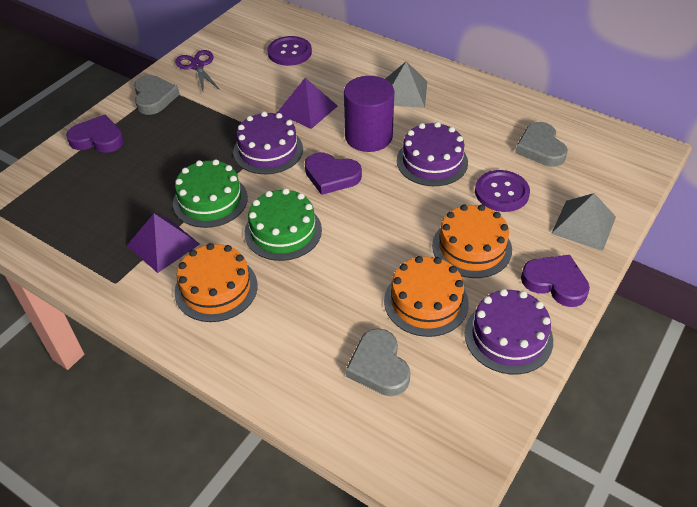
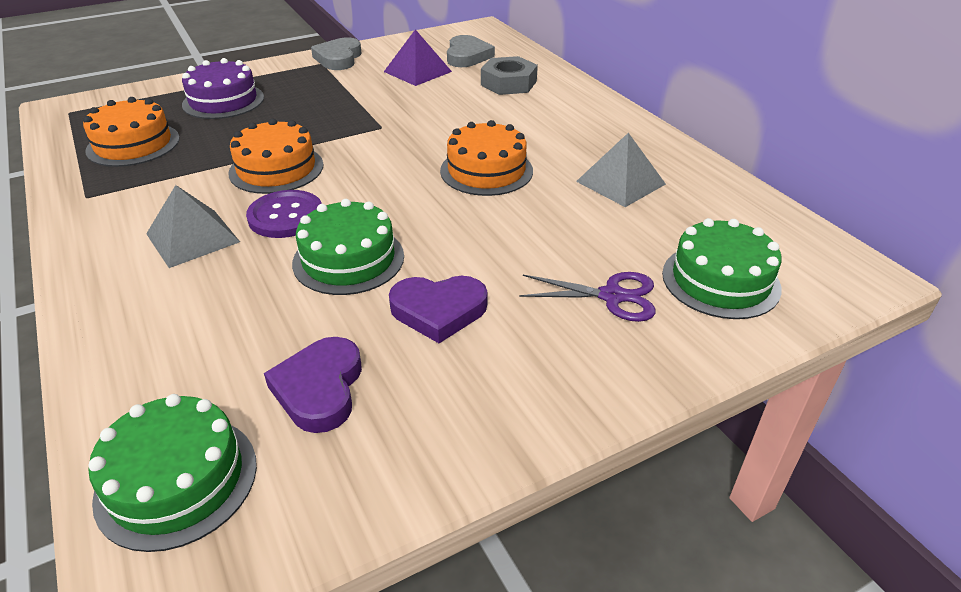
green cake: 2 -> 3
grey heart: 3 -> 2
grey nut: 0 -> 1
purple button: 2 -> 1
purple cake: 3 -> 1
purple cylinder: 1 -> 0
purple heart: 3 -> 2
purple pyramid: 2 -> 1

